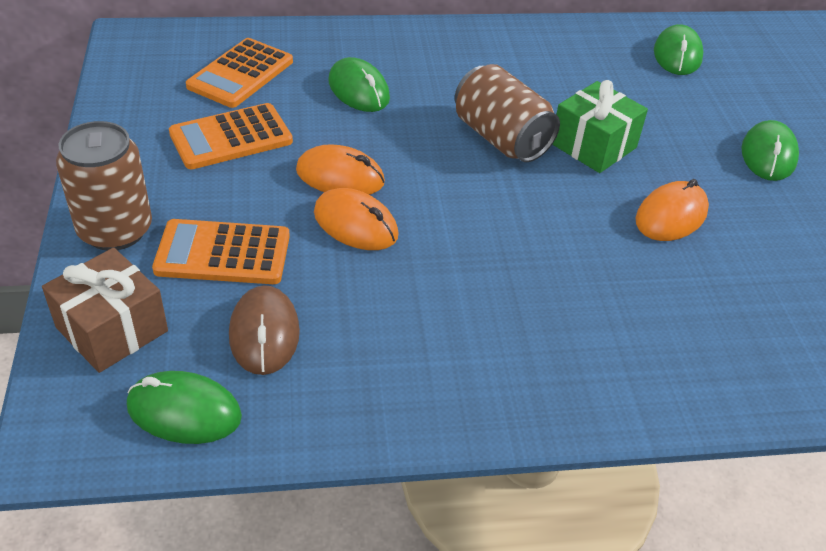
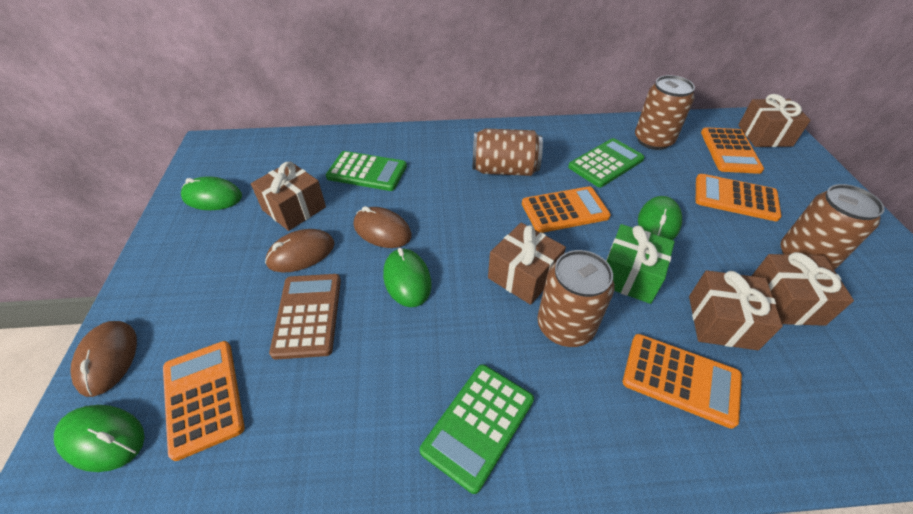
brown calculator: 0 -> 1
brown can: 2 -> 4
brown gift: 1 -> 5
brown mouse: 1 -> 3
green calculator: 0 -> 3
orange calculator: 3 -> 5
orange mouse: 3 -> 0

